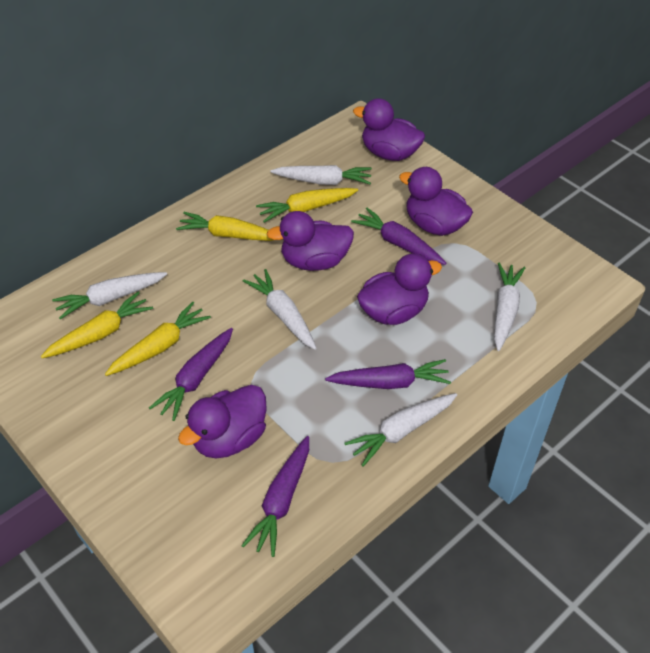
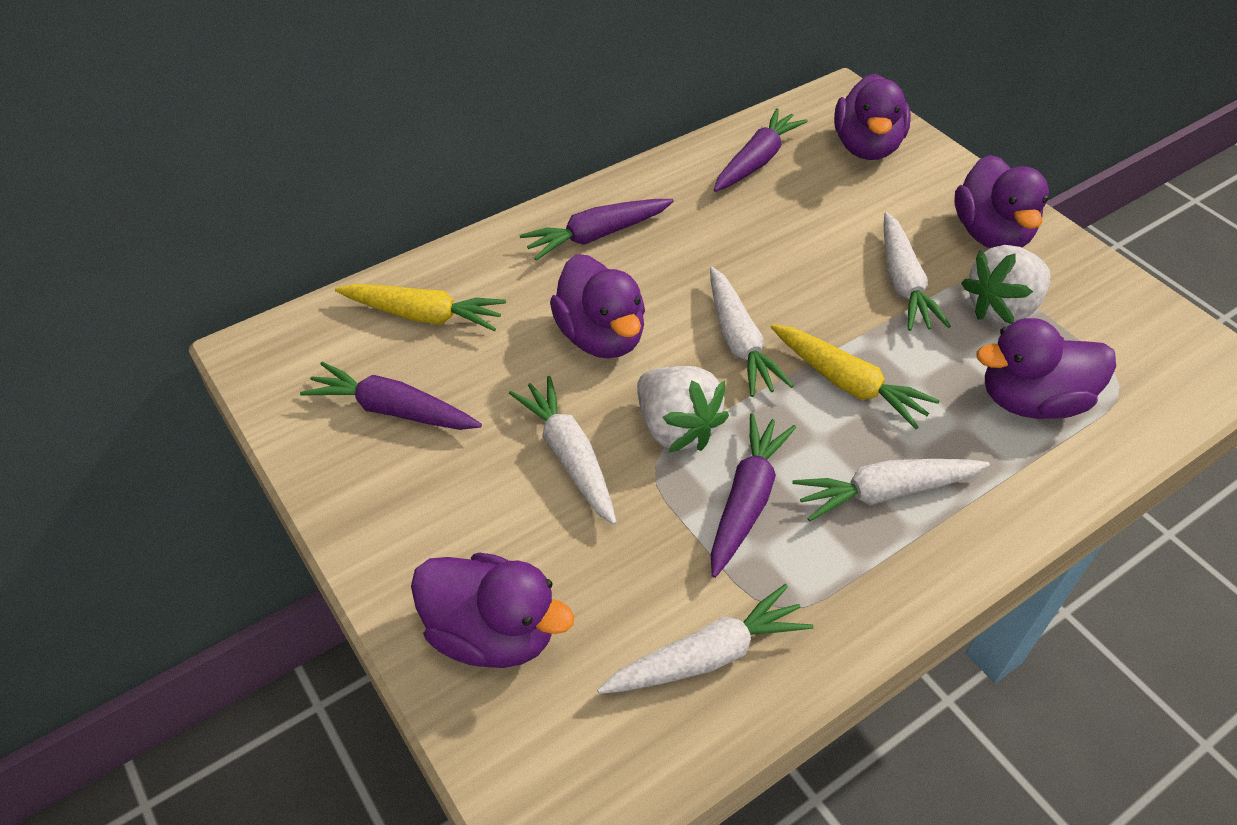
white strawberry: 0 -> 2
yellow carrot: 4 -> 2

